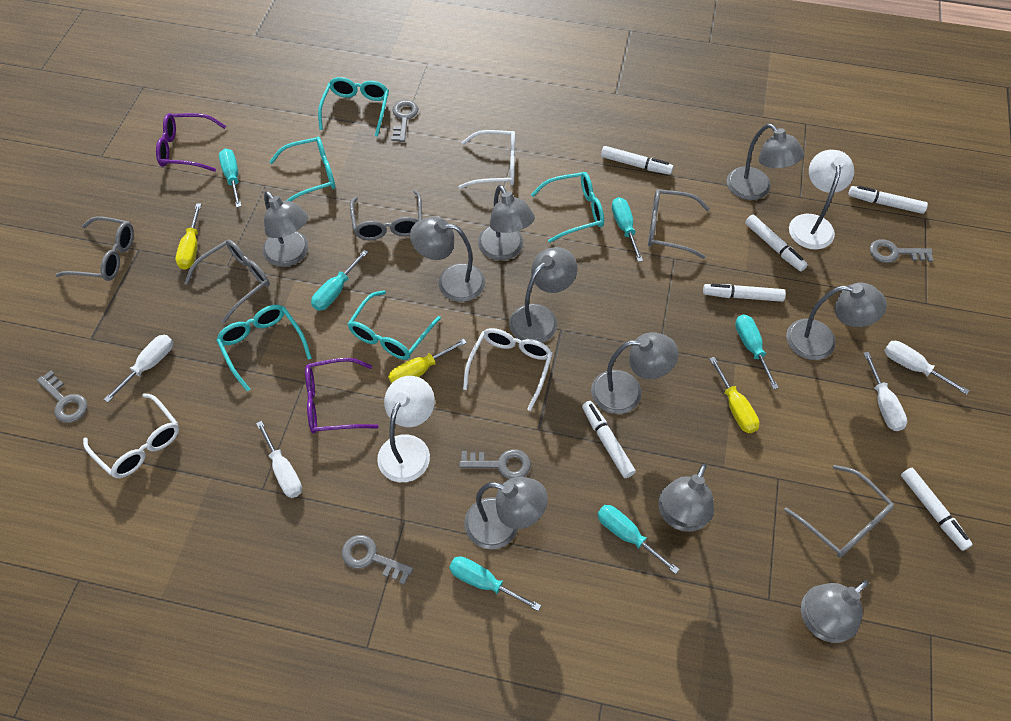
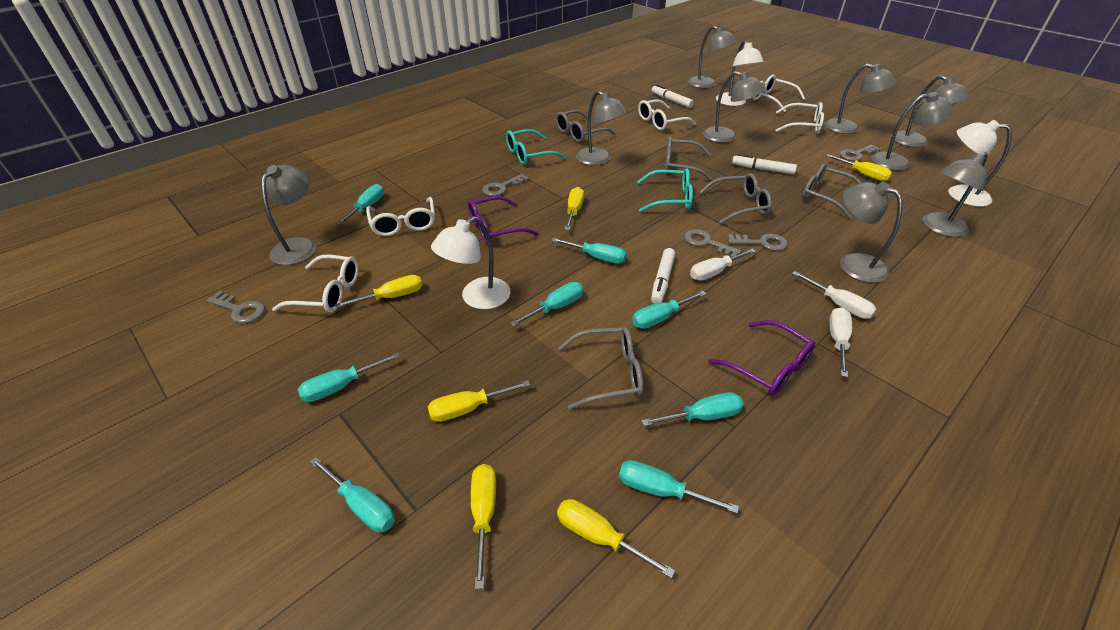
grey lamp: 10 -> 9
turquoise glasses: 5 -> 2
turquoise screwdriver: 6 -> 8
white glasses: 3 -> 5
white lamp: 2 -> 3
white marker: 6 -> 3
white screwdriver: 4 -> 3
yellow screwdriver: 3 -> 6

